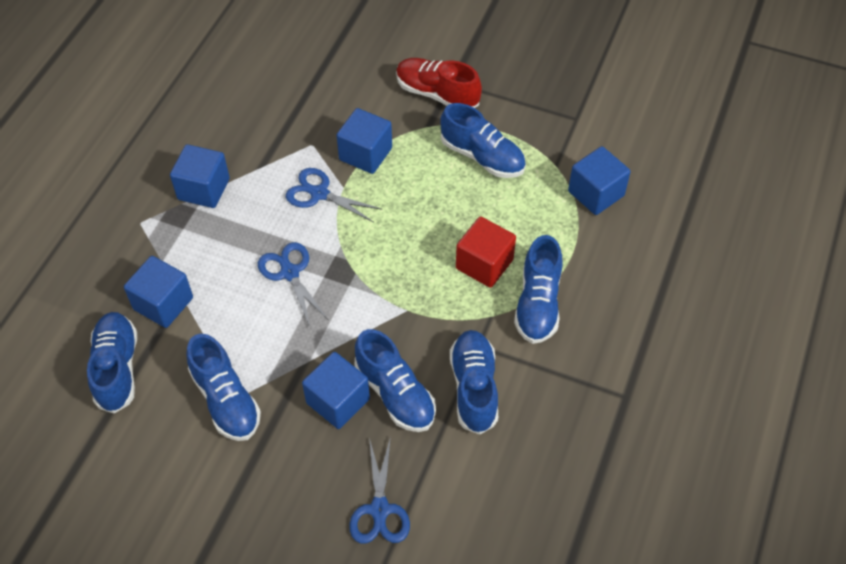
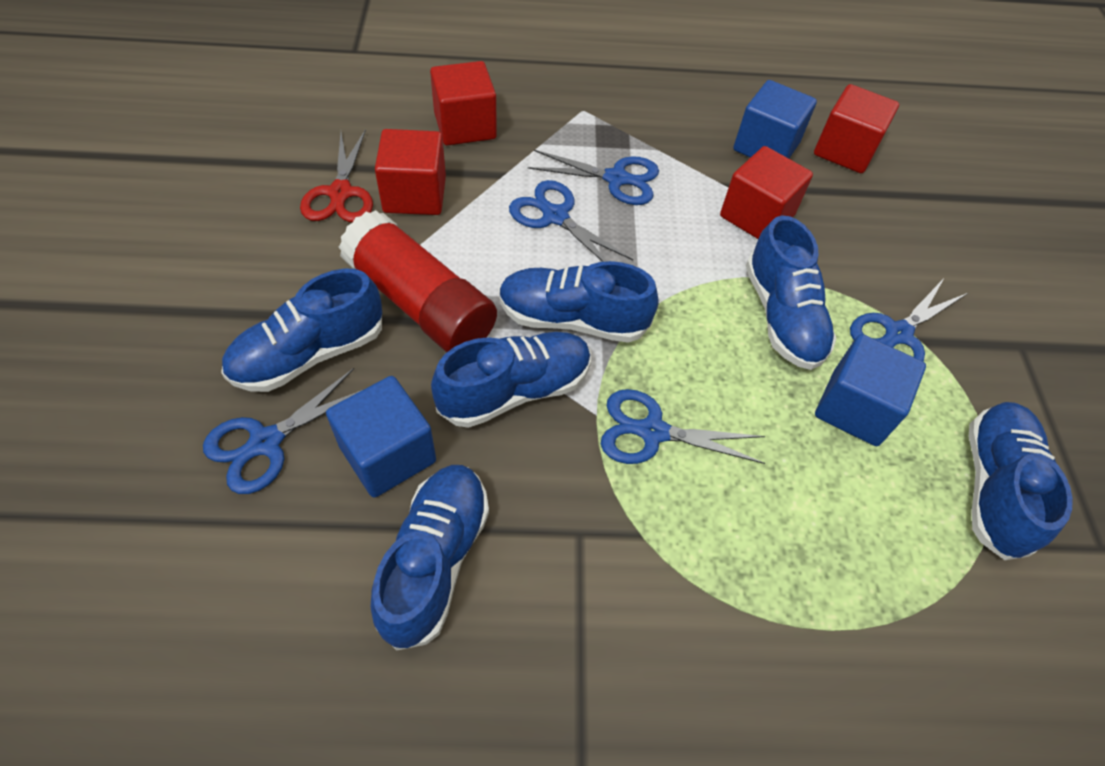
blue cube: 5 -> 3
blue scissors: 3 -> 5
red cube: 1 -> 4
red glue stick: 0 -> 1
red scissors: 0 -> 1
red shoe: 1 -> 0

